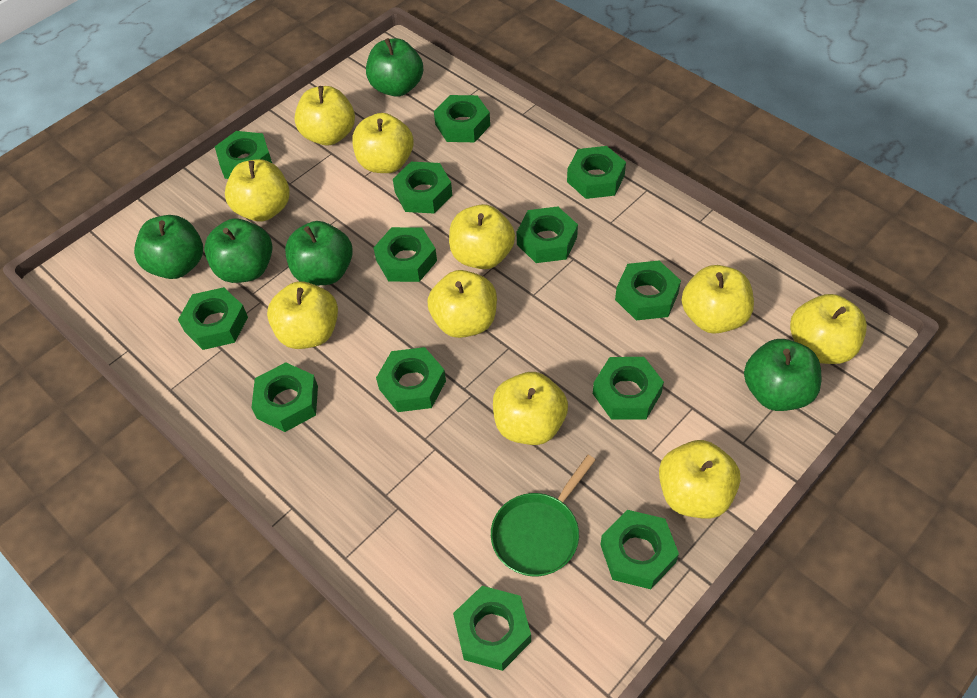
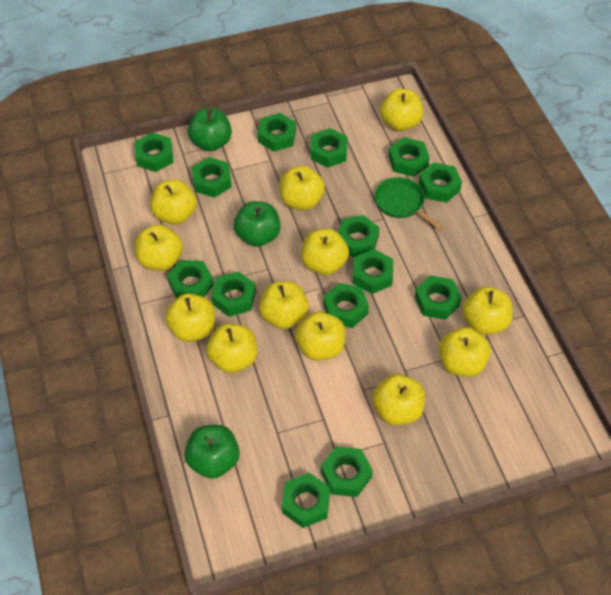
green apple: 5 -> 3
green nut: 13 -> 14
yellow apple: 10 -> 12

